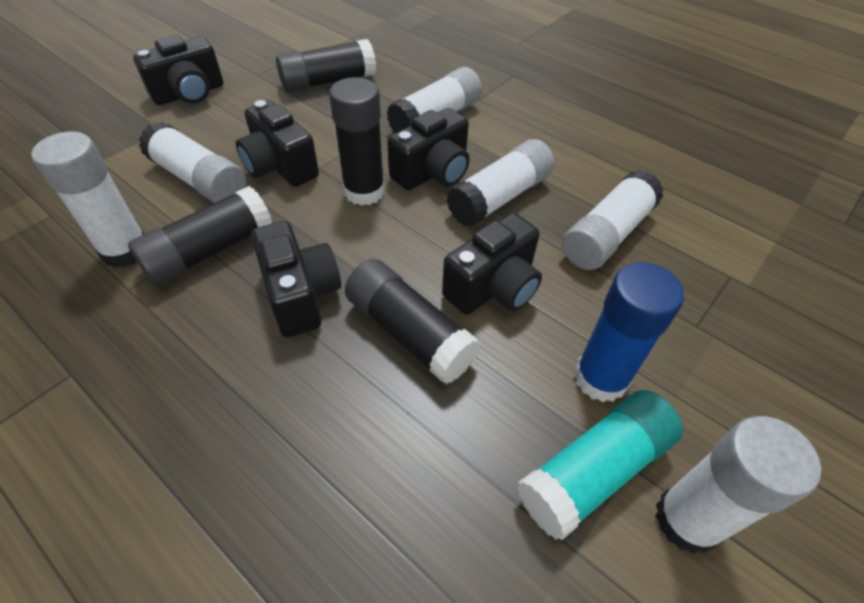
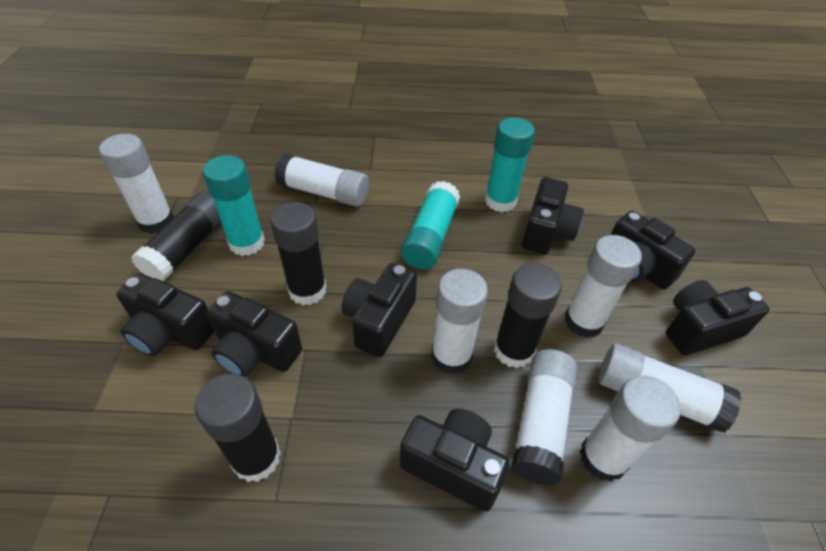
black camera: 5 -> 7
blue glue stick: 1 -> 0
turquoise glue stick: 1 -> 3
white glue stick: 6 -> 7

